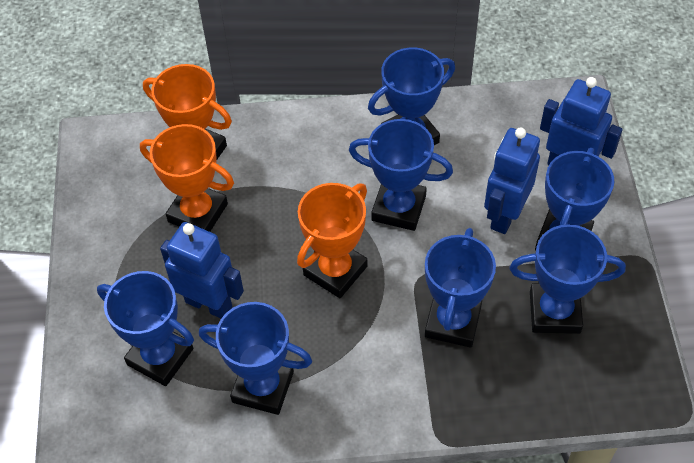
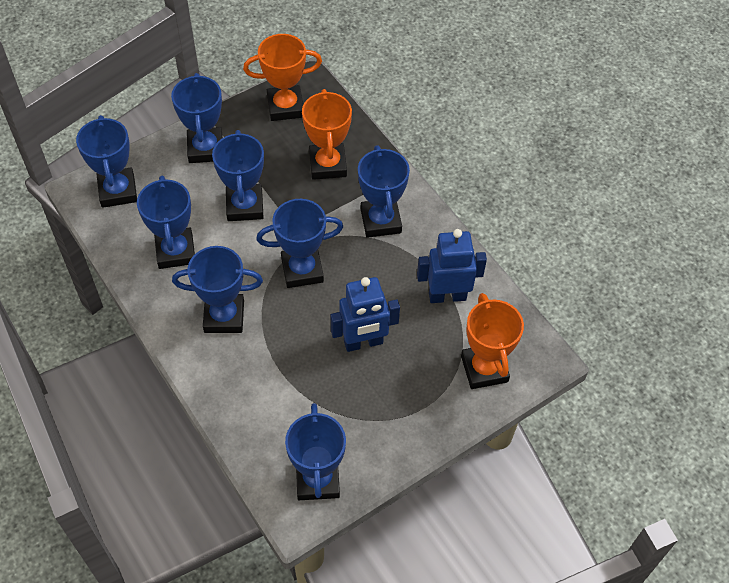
blue robot: 3 -> 2
blue trophy: 7 -> 8

